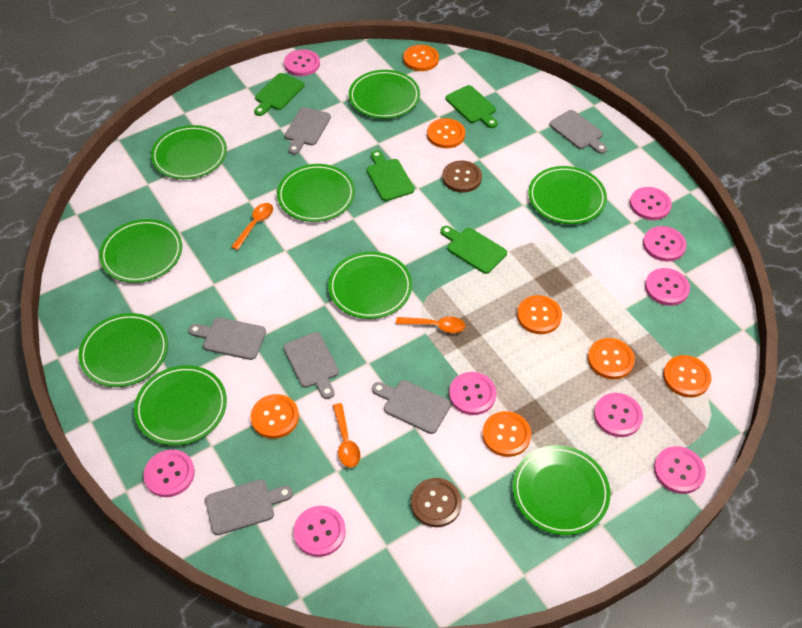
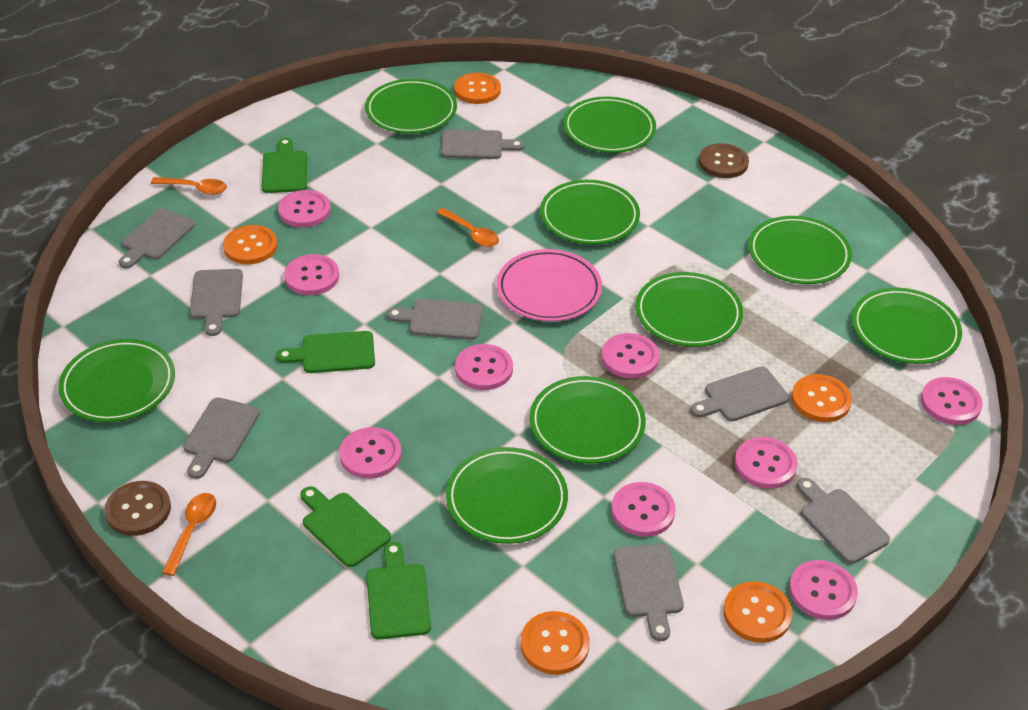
grey cutting board: 6 -> 8
orange button: 7 -> 5
pink plate: 0 -> 1

